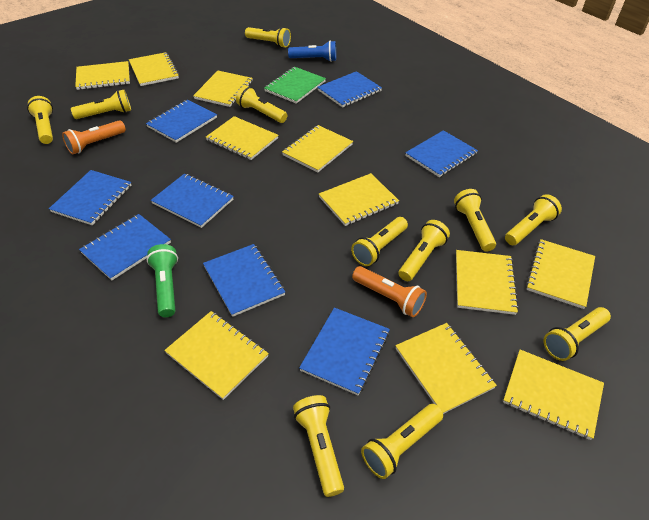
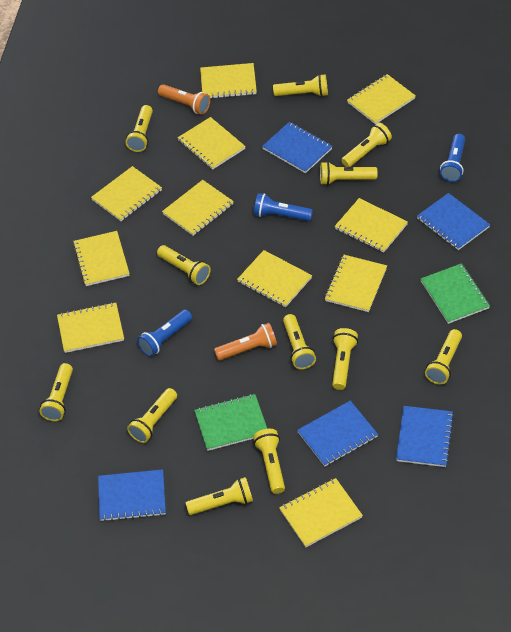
blue flashlight: 1 -> 3
blue notebook: 8 -> 5
green flashlight: 1 -> 0
green notebook: 1 -> 2
yellow flashlight: 11 -> 12

